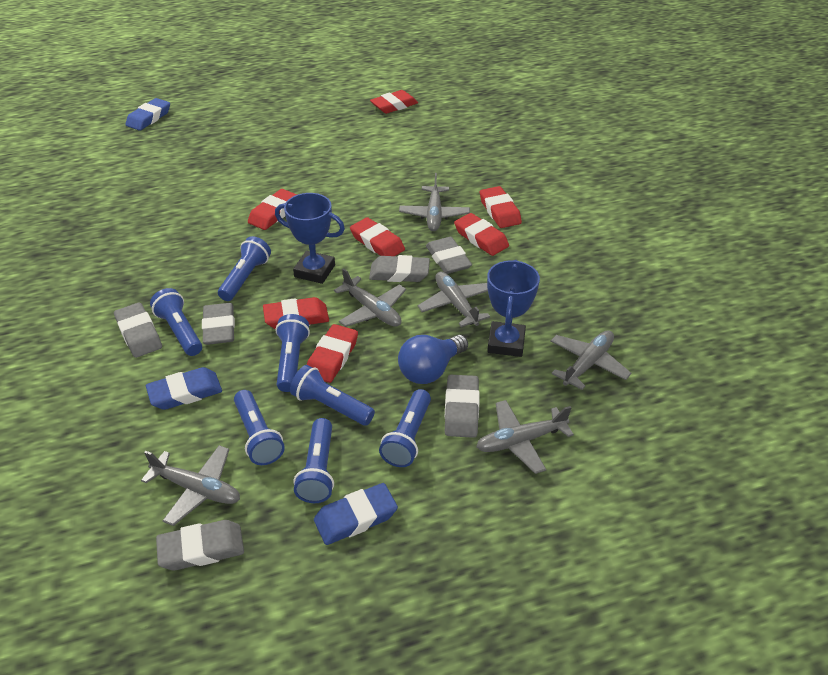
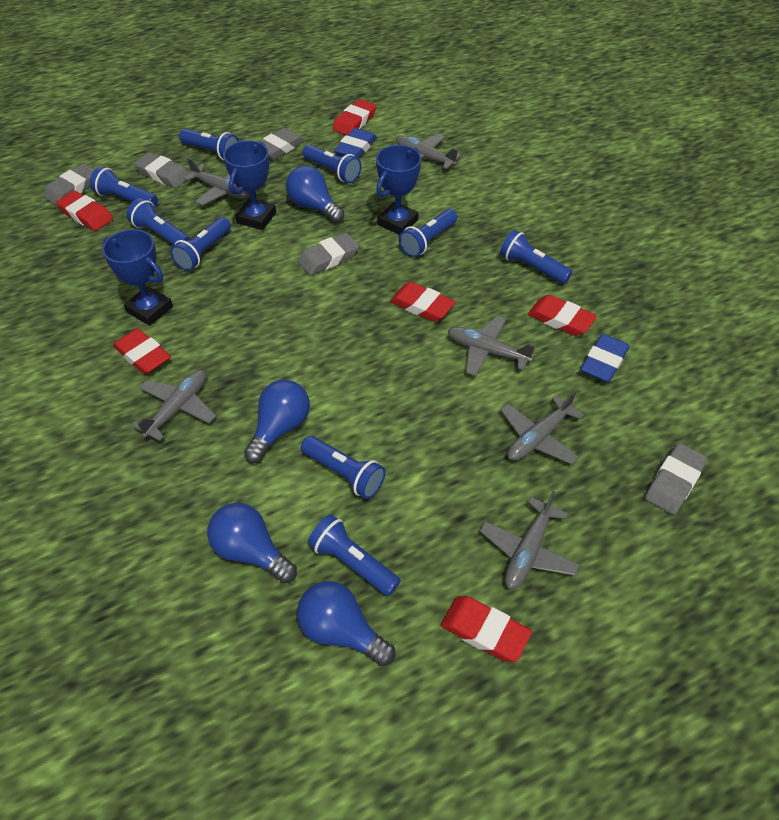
blue eraser: 3 -> 2
blue flashlight: 7 -> 9
blue light bulb: 1 -> 4
blue trophy: 2 -> 3
grey eraser: 6 -> 5
red eraser: 7 -> 6

